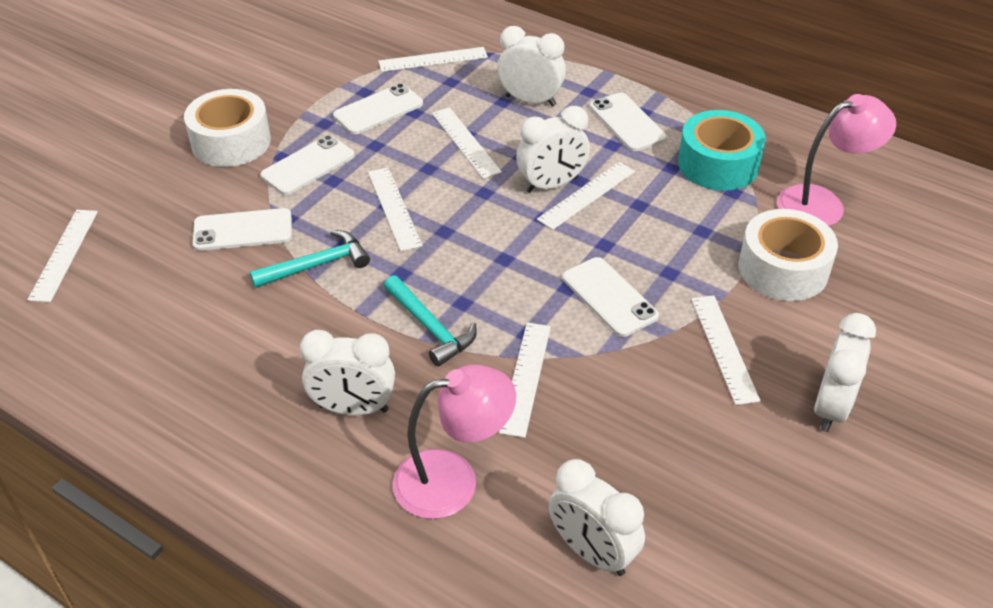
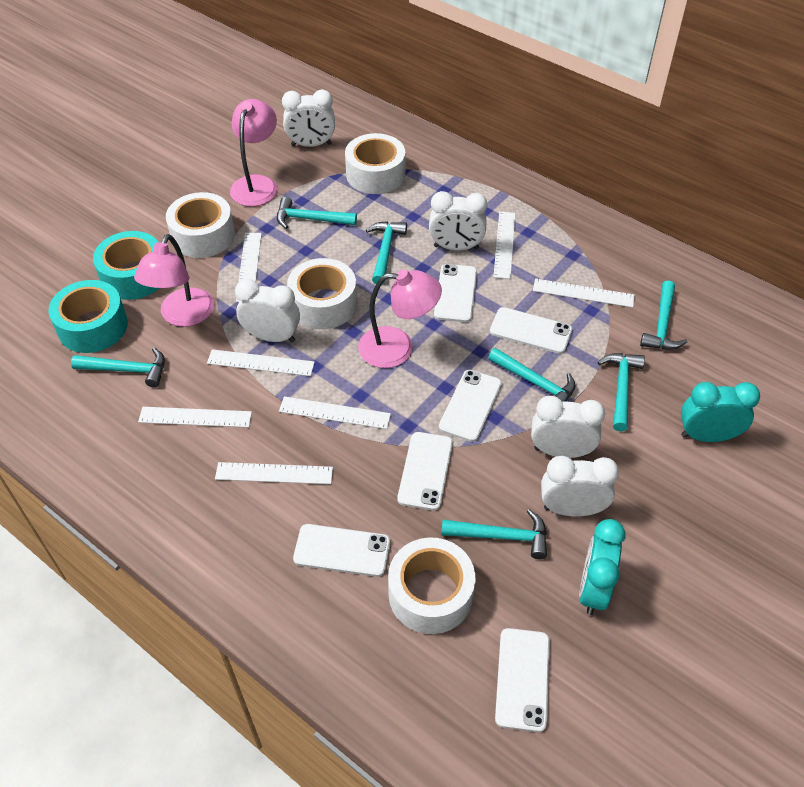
pink lamp: 2 -> 3
turquoise clock: 0 -> 2
turquoise hammer: 2 -> 7
turquoise tape: 1 -> 2
white phone: 5 -> 6
white tape: 2 -> 4

